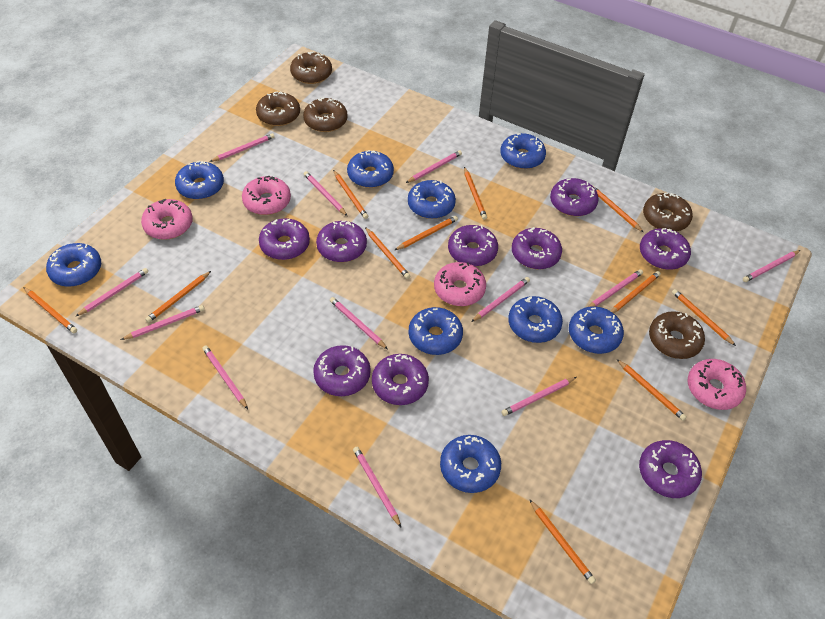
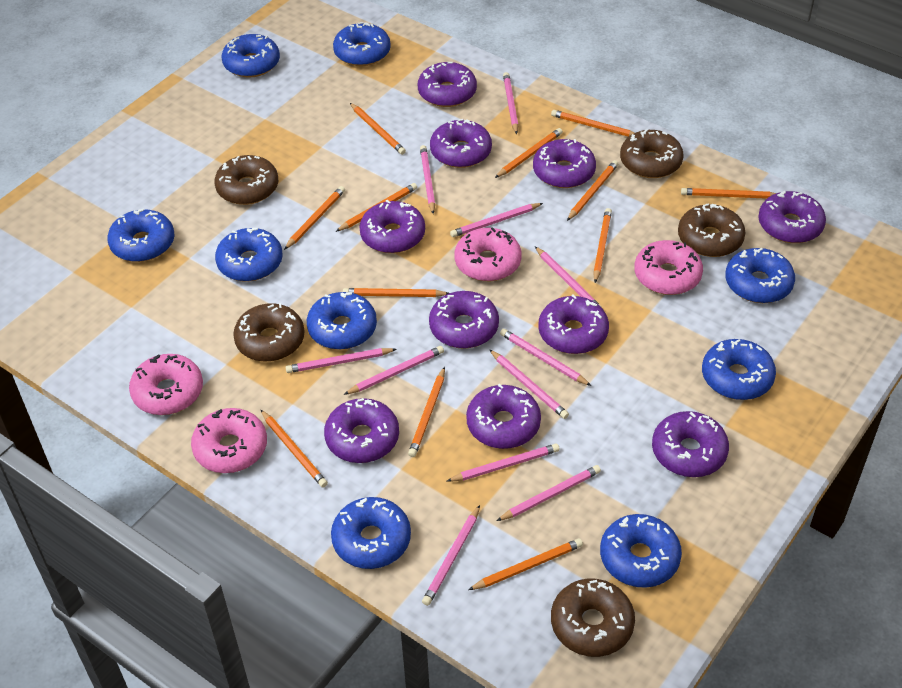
orange pencil: 11 -> 12
pink pencil: 12 -> 11
purple donut: 9 -> 10

